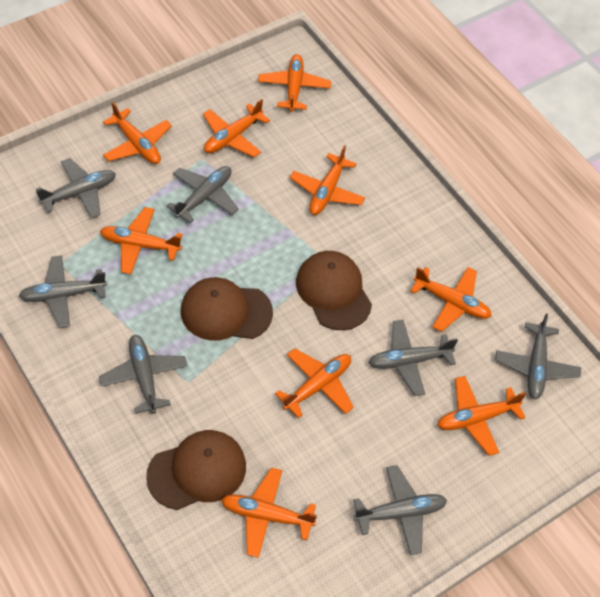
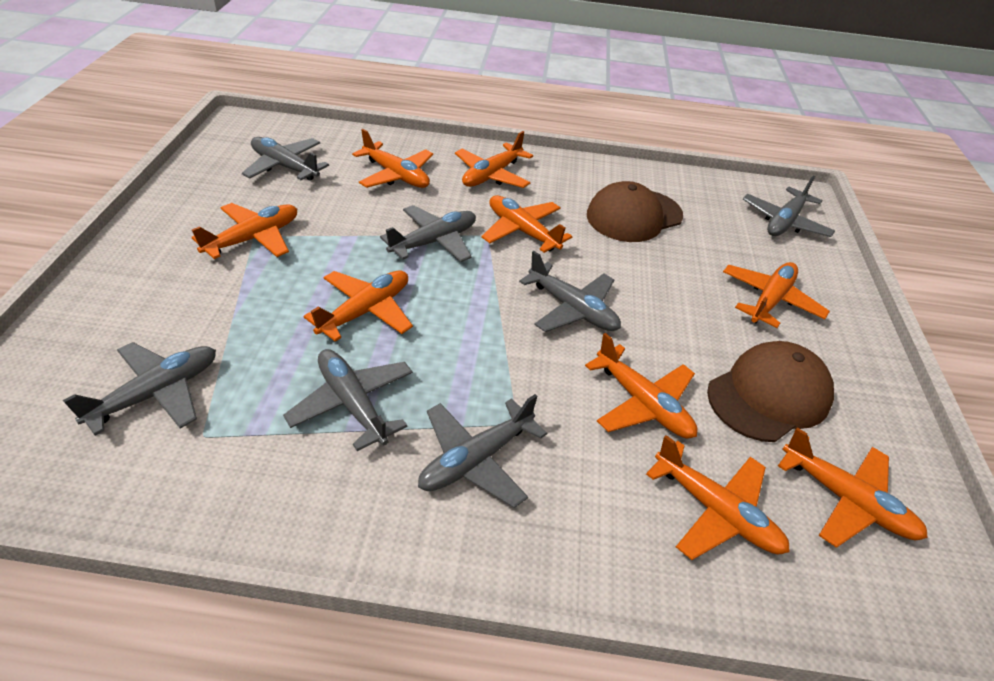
brown cap: 3 -> 2

